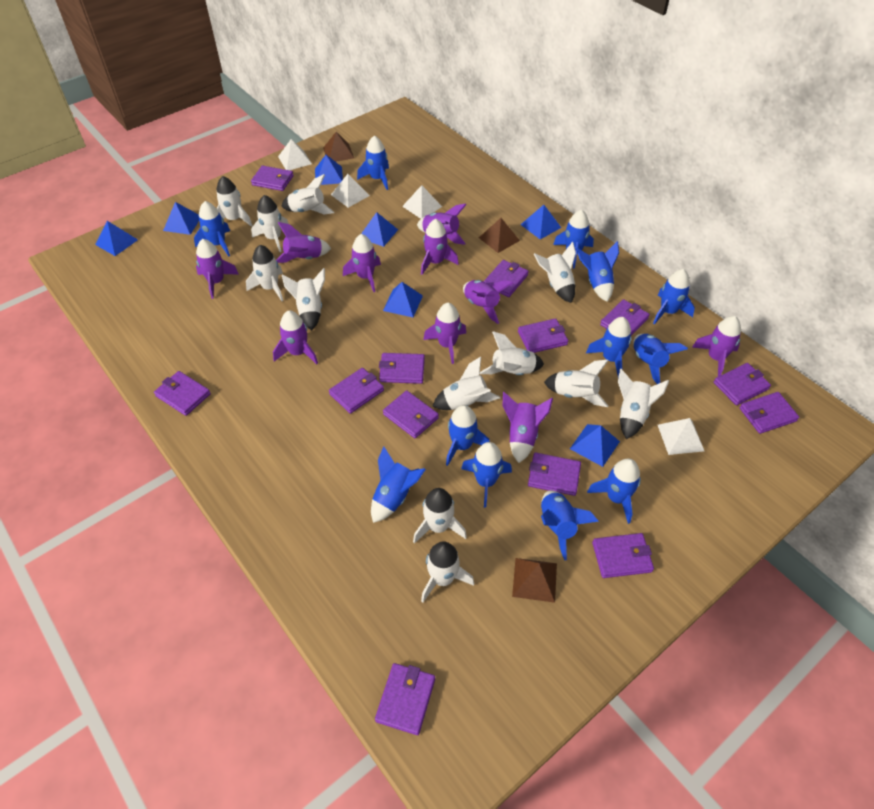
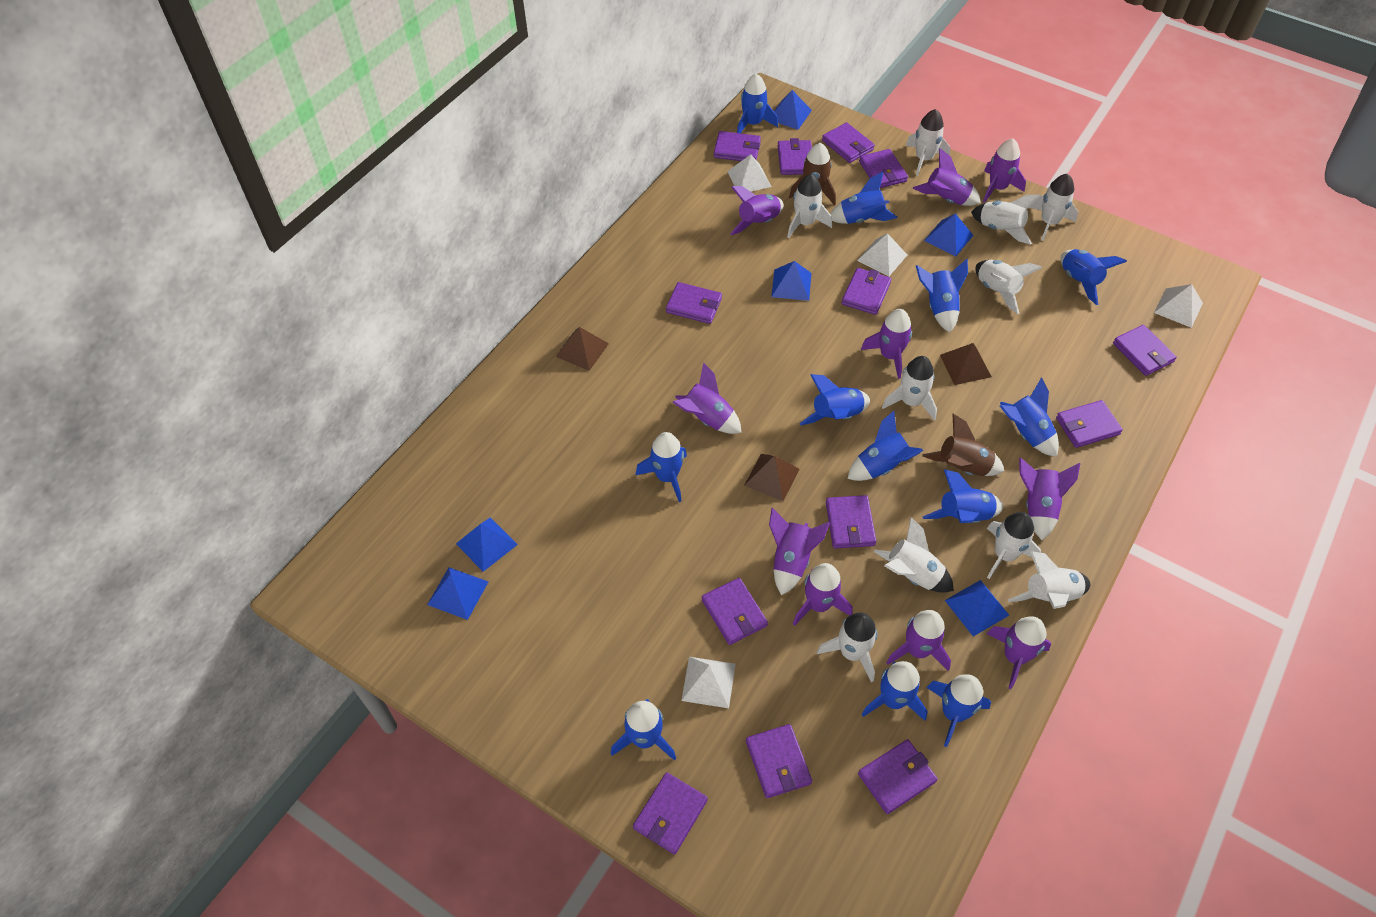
blue pyramid: 7 -> 6
brown rocket: 0 -> 2
white rocket: 12 -> 10

